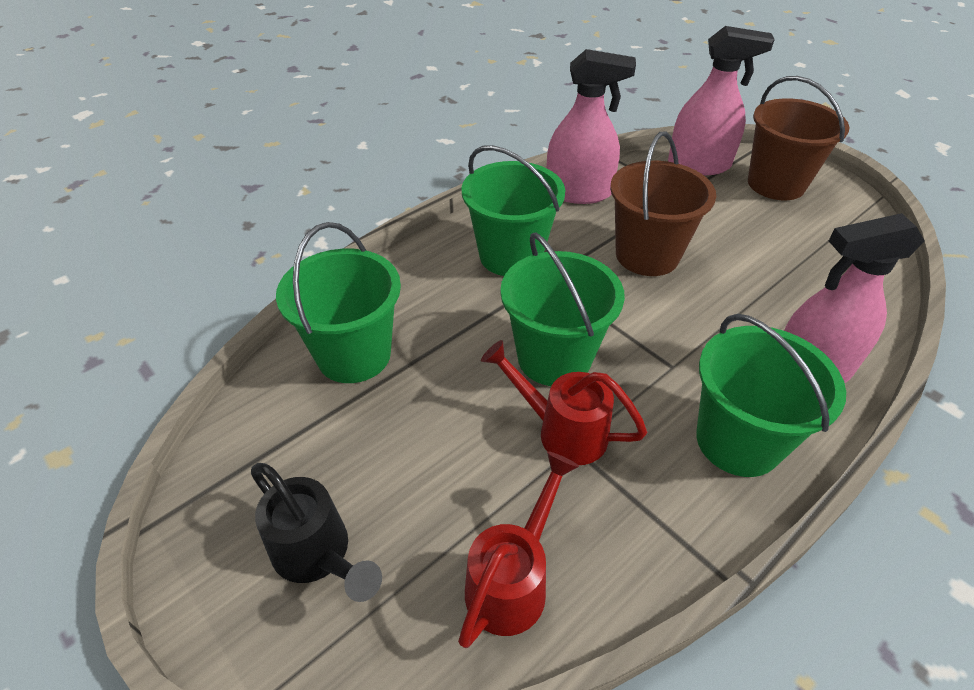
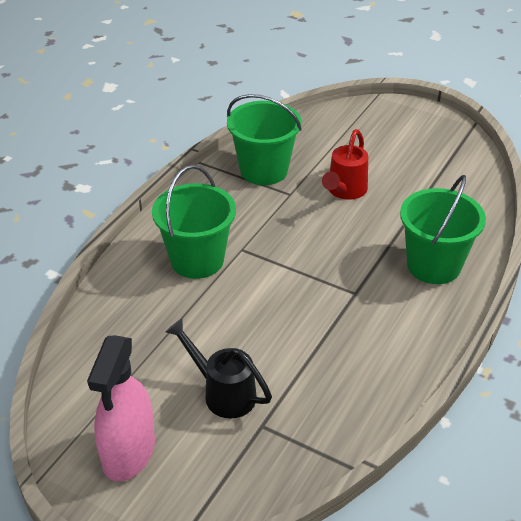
brown bucket: 2 -> 0
green bucket: 4 -> 3
pink spray bottle: 3 -> 1
red watering can: 2 -> 1

